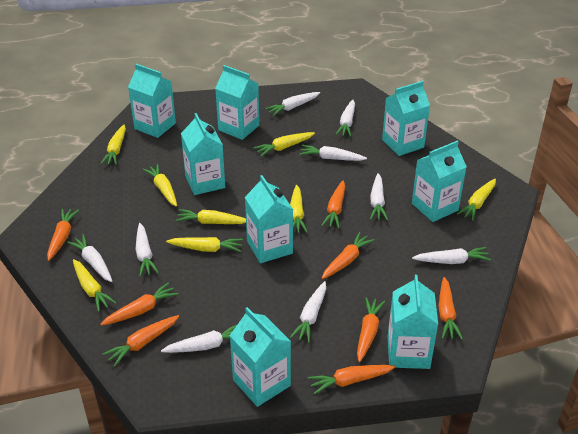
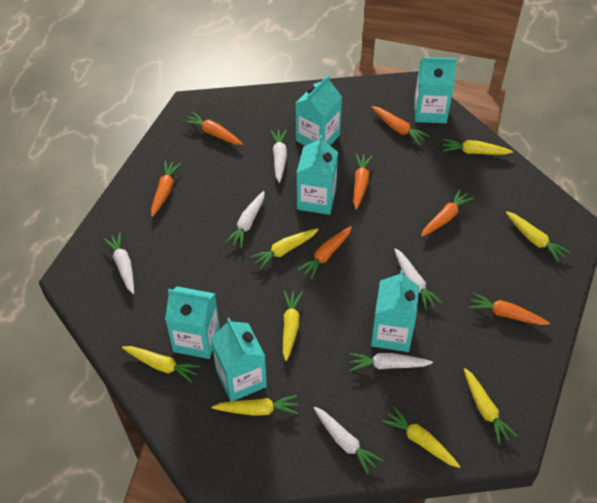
orange carrot: 8 -> 7
turquoise carton: 8 -> 6
white carrot: 9 -> 6

